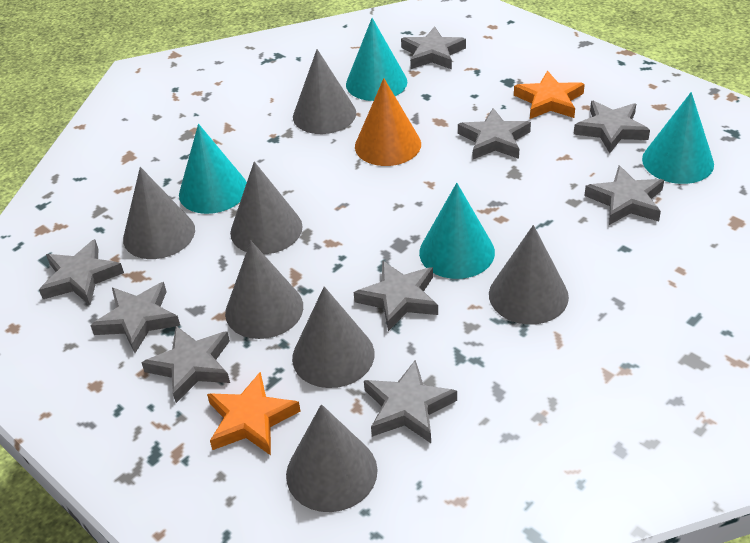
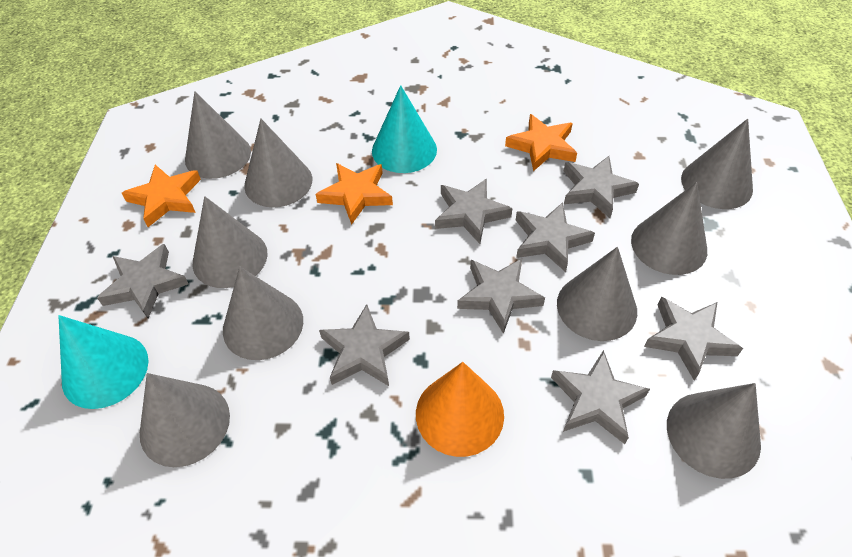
grey cone: 7 -> 9
grey star: 9 -> 8
orange star: 2 -> 3
turquoise cone: 4 -> 2

